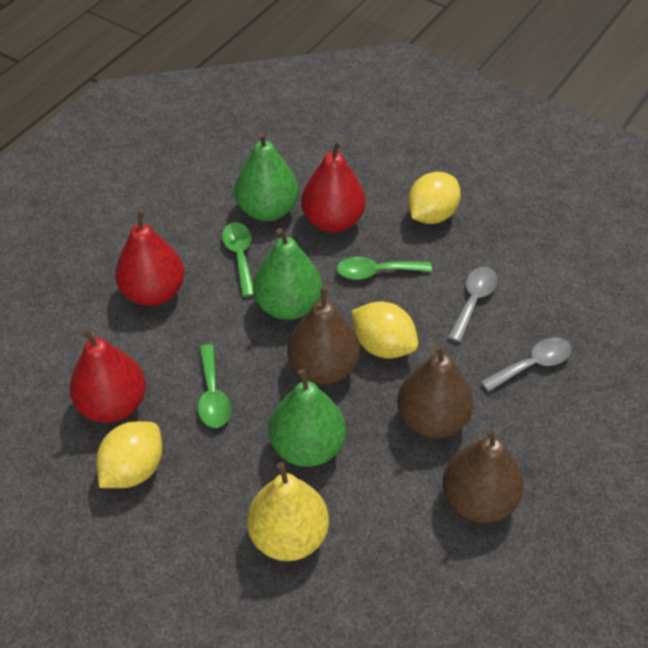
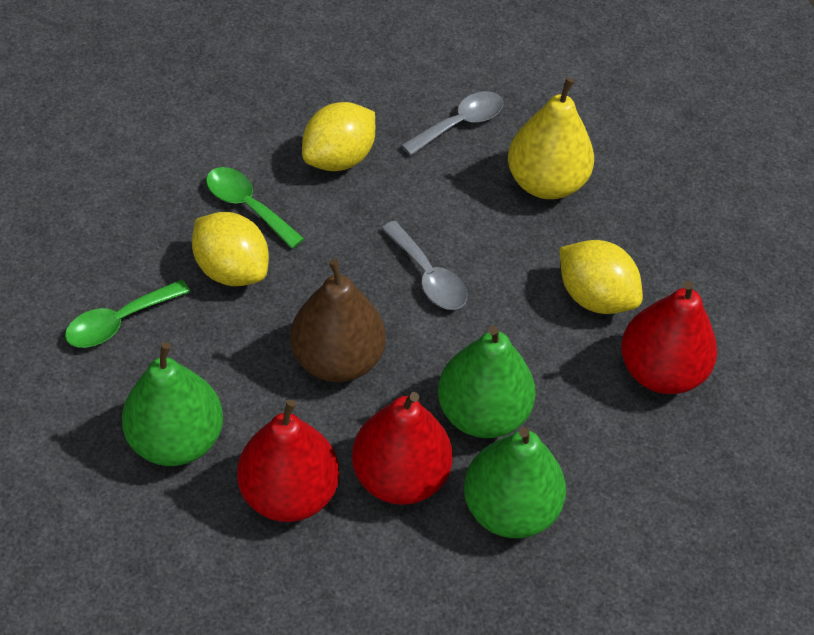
brown pear: 3 -> 1
green spoon: 3 -> 2

